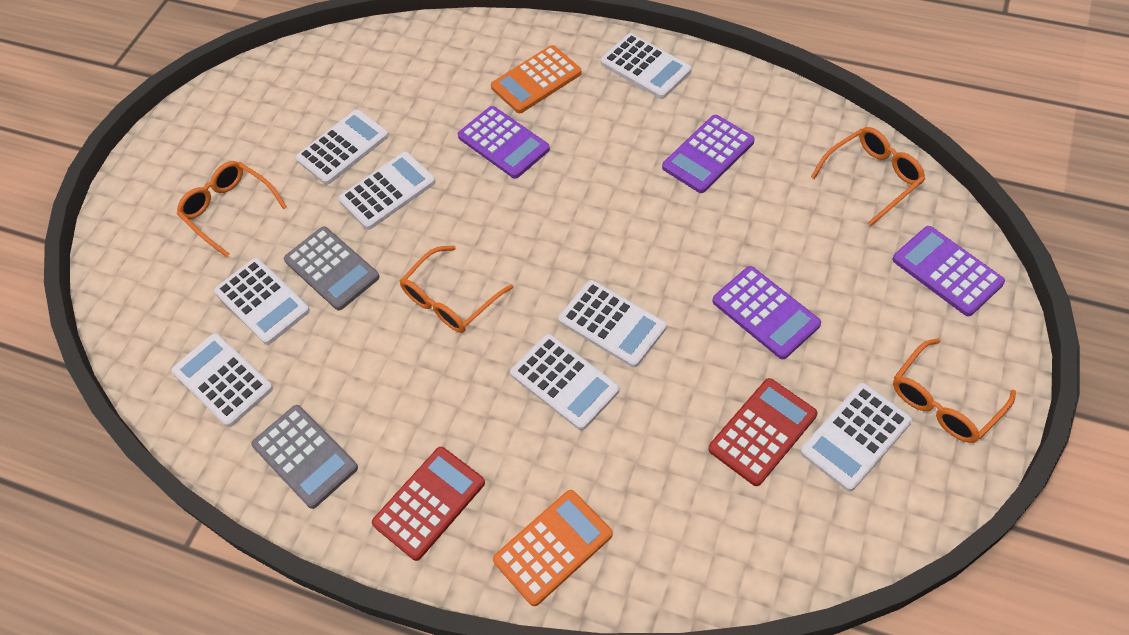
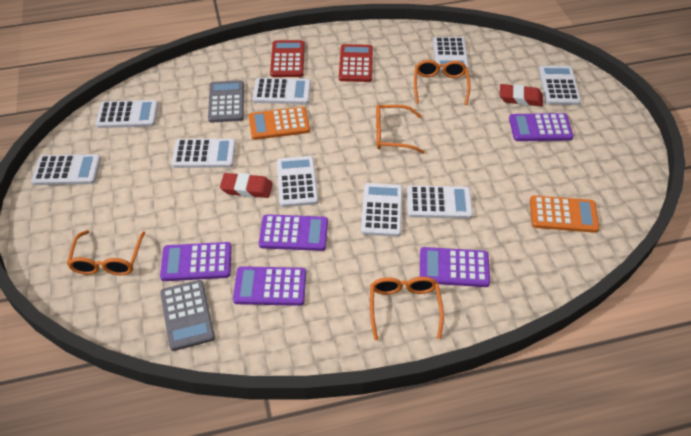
purple calculator: 4 -> 5
red eraser: 0 -> 2
white calculator: 8 -> 9

